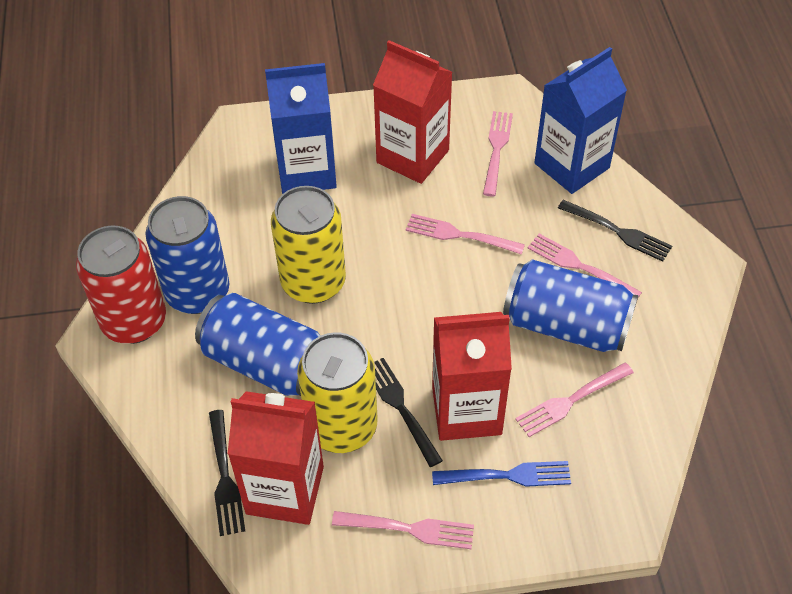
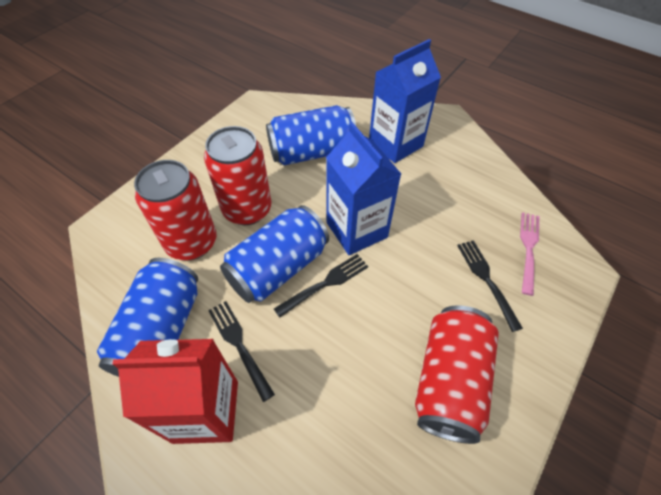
blue fork: 1 -> 0
pink fork: 5 -> 1
red can: 1 -> 3
red carton: 3 -> 1
yellow can: 2 -> 0

